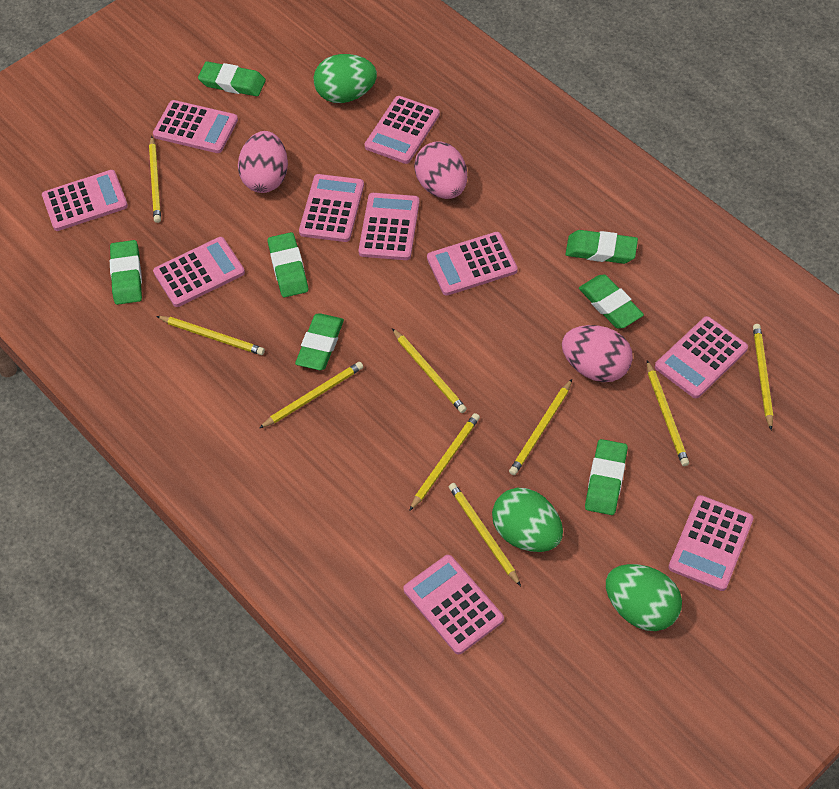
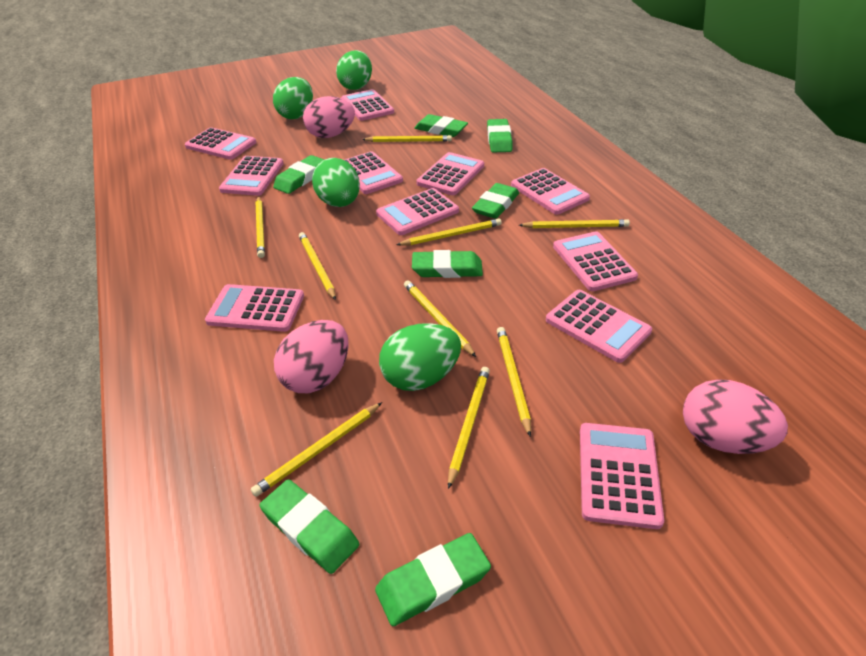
green egg: 3 -> 4
pink calculator: 10 -> 11

